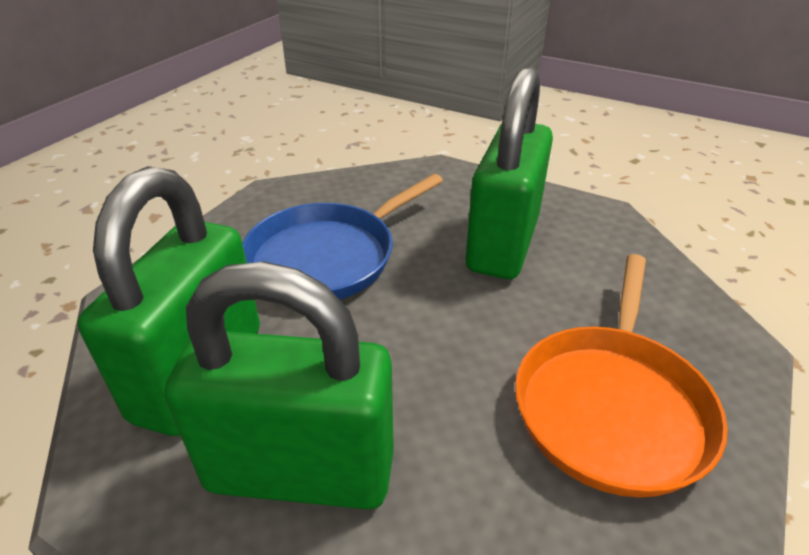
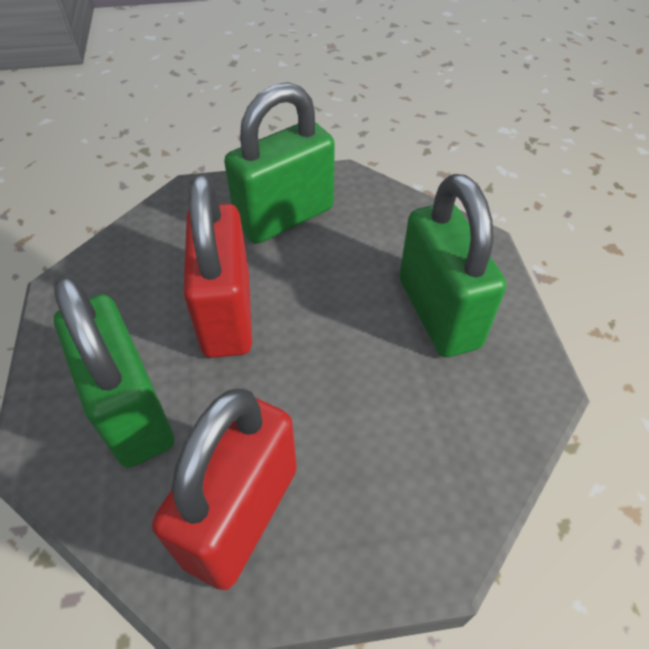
blue pan: 1 -> 0
orange pan: 1 -> 0
red padlock: 0 -> 2

